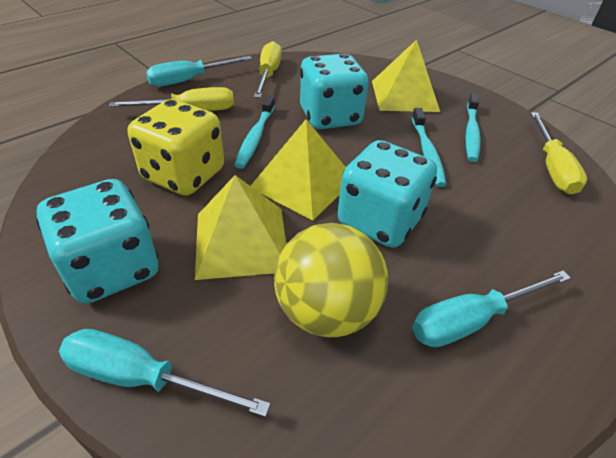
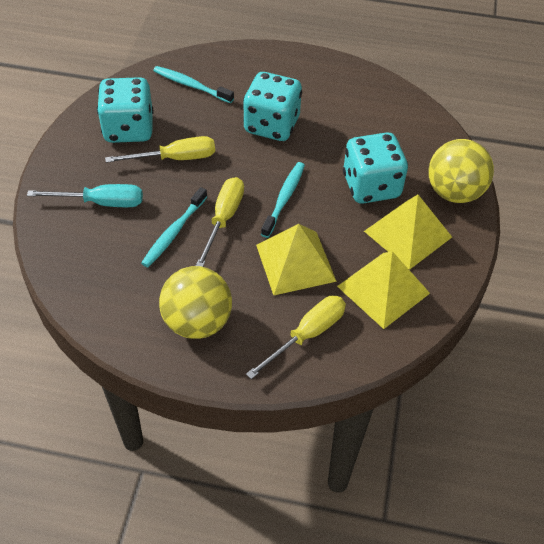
turquoise screwdriver: 3 -> 1
yellow ball: 1 -> 2
yellow dice: 1 -> 0

